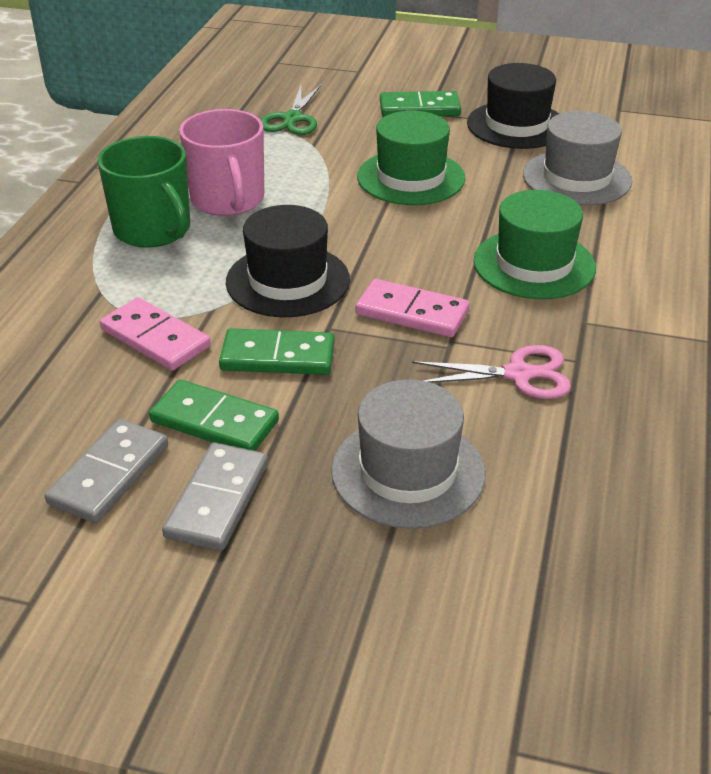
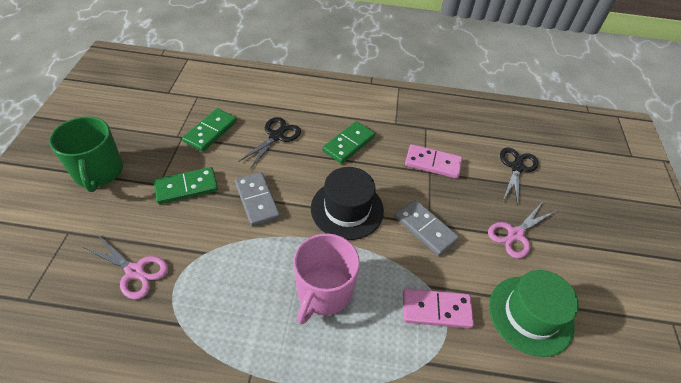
black hat: 2 -> 1
black scissors: 0 -> 2
green hat: 2 -> 1
green scissors: 1 -> 0
grey hat: 2 -> 0
pink scissors: 1 -> 2

